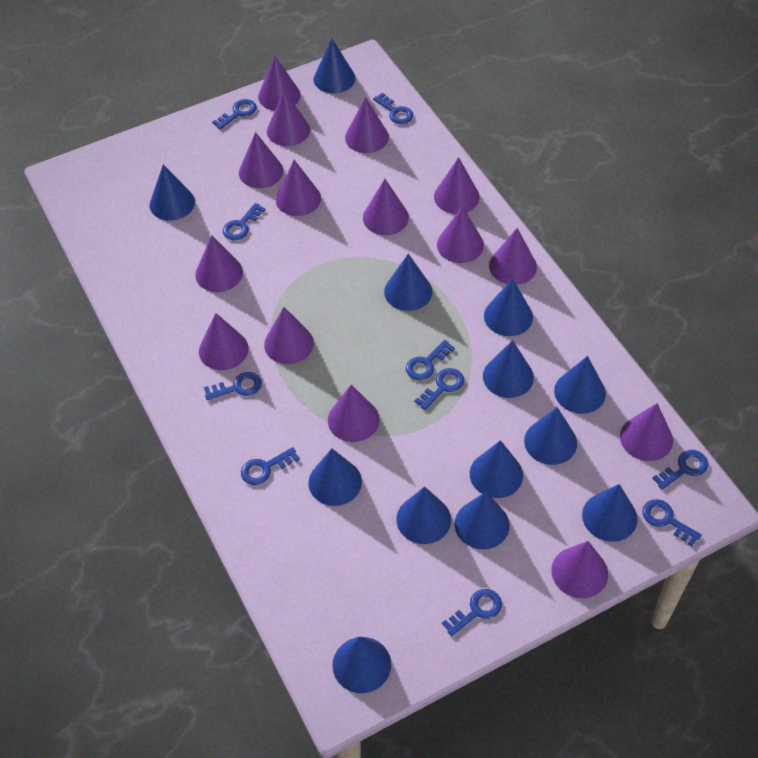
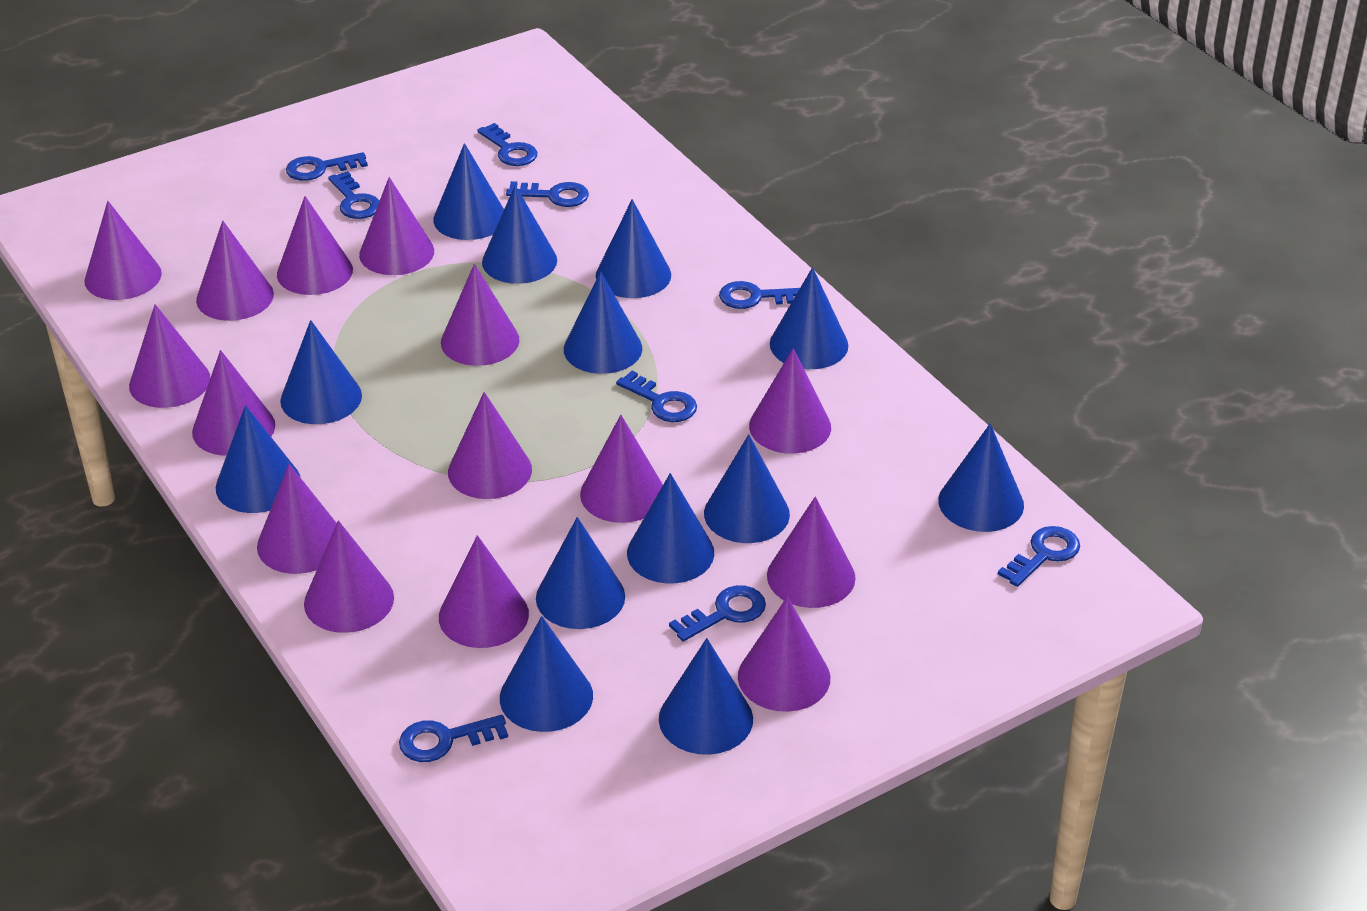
blue key: 10 -> 9

